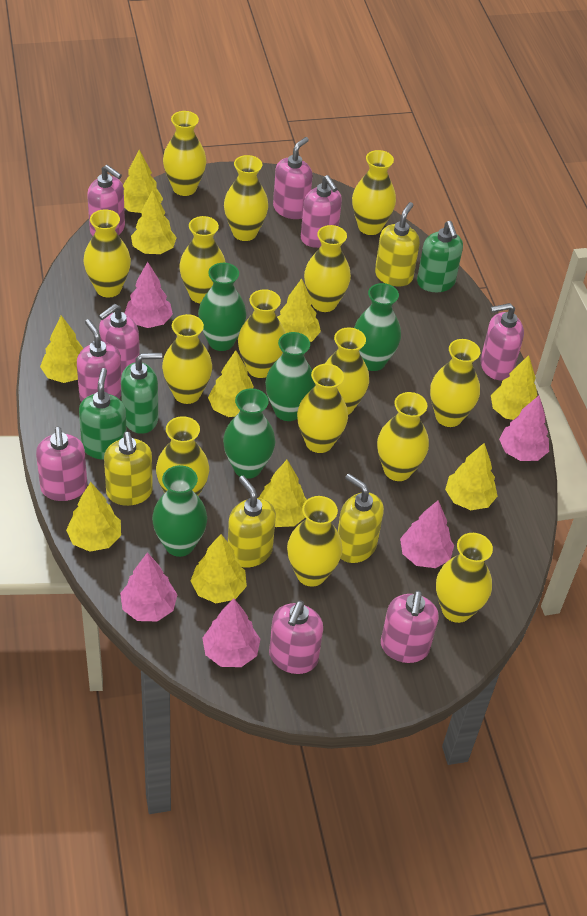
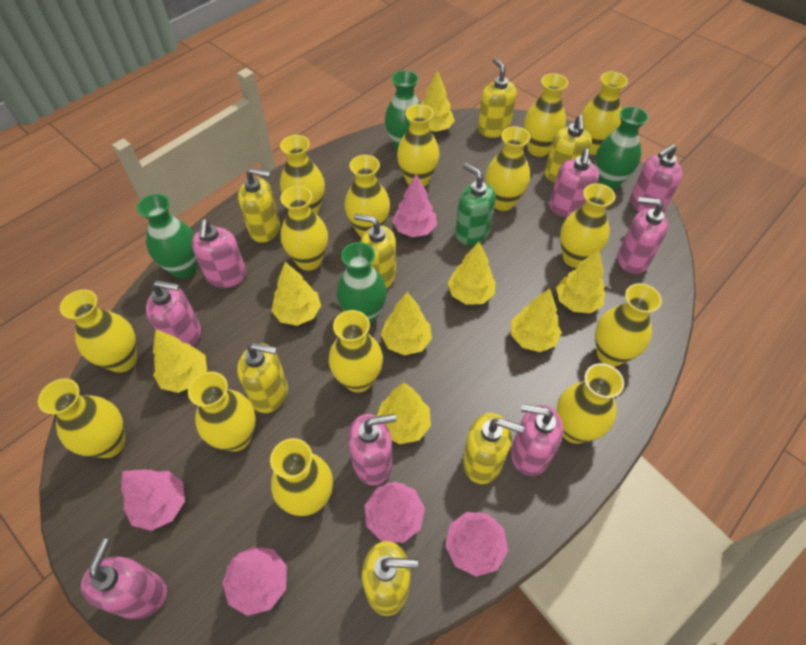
green soap dispenser: 3 -> 1
green vase: 5 -> 4
pink soap dispenser: 9 -> 8
yellow soap dispenser: 4 -> 7
yellow tree: 10 -> 8

